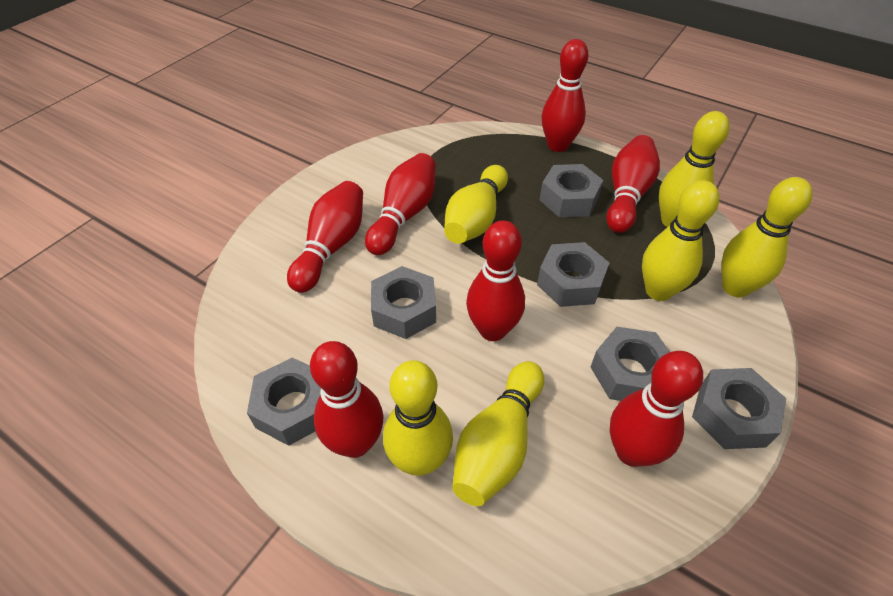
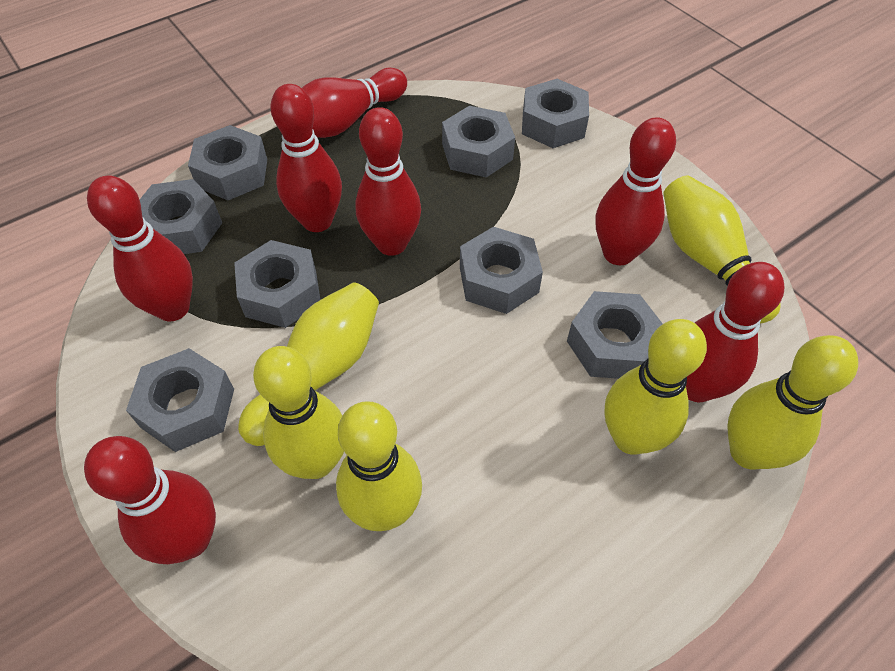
grey nut: 6 -> 8

